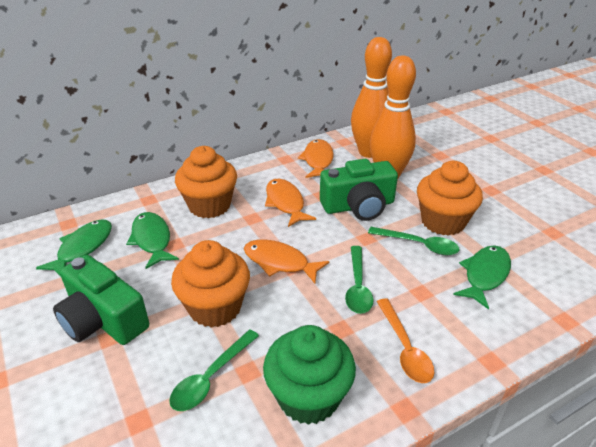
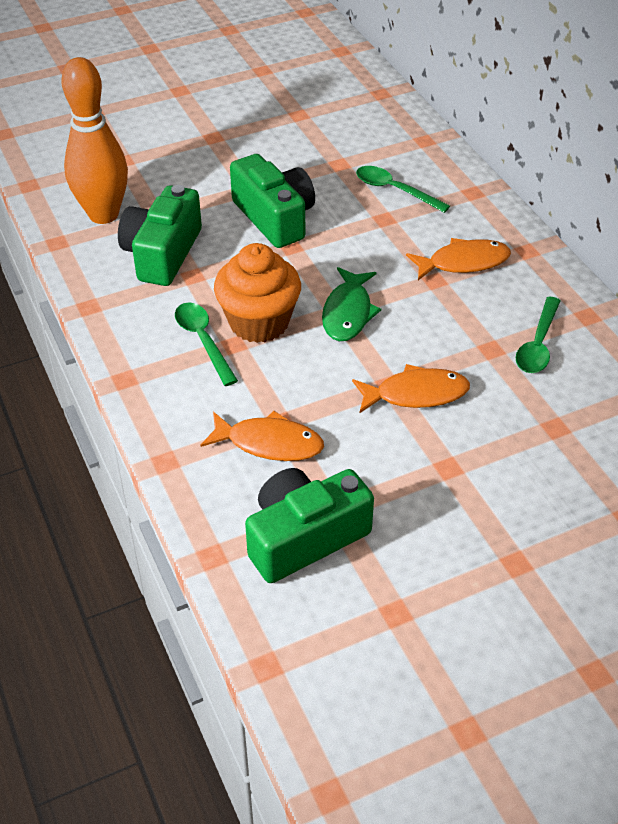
green camera: 2 -> 3
green cupcake: 1 -> 0
green fish: 3 -> 1
orange bowling pin: 2 -> 1
orange cupcake: 3 -> 1
orange spoon: 1 -> 0

